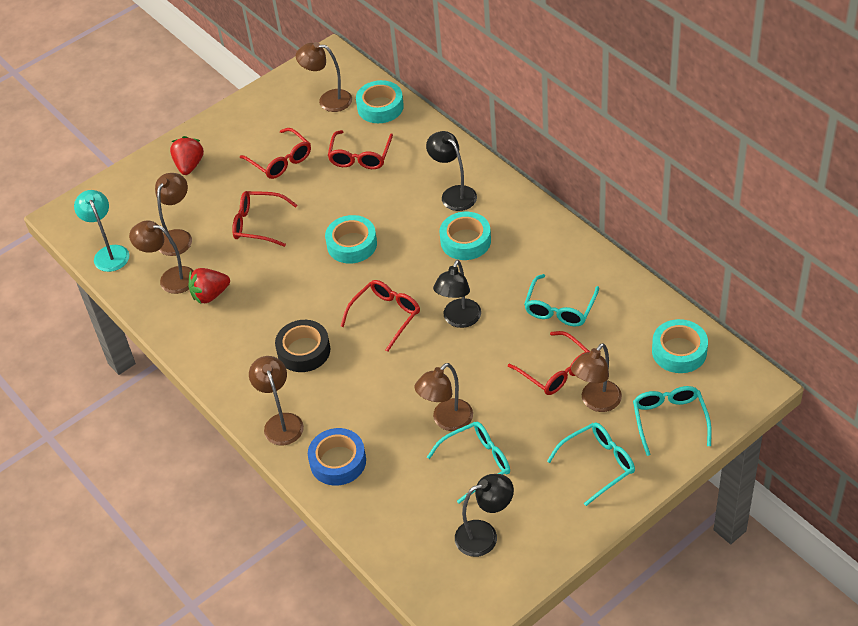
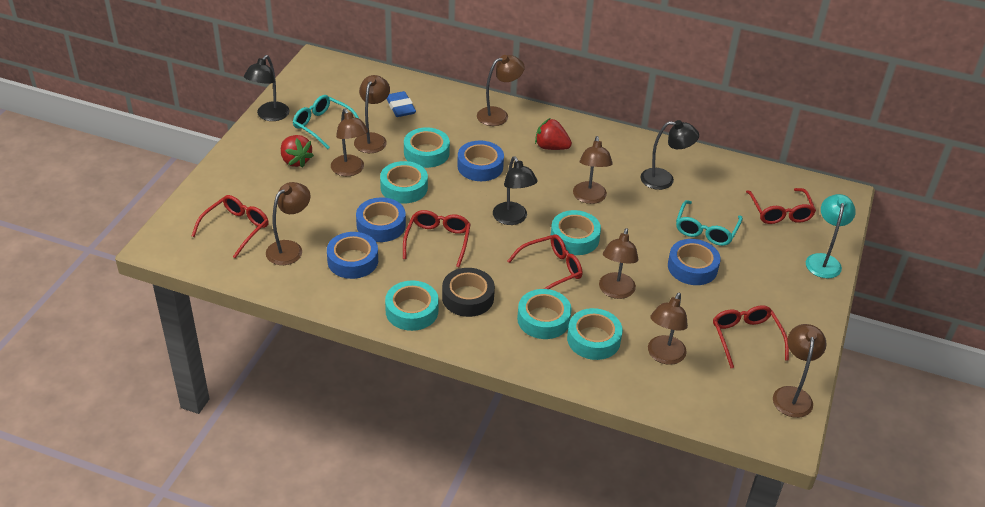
blue eraser: 0 -> 1
blue tape: 1 -> 4
brown lamp: 6 -> 8
turquoise glasses: 4 -> 2
turquoise tape: 4 -> 6

